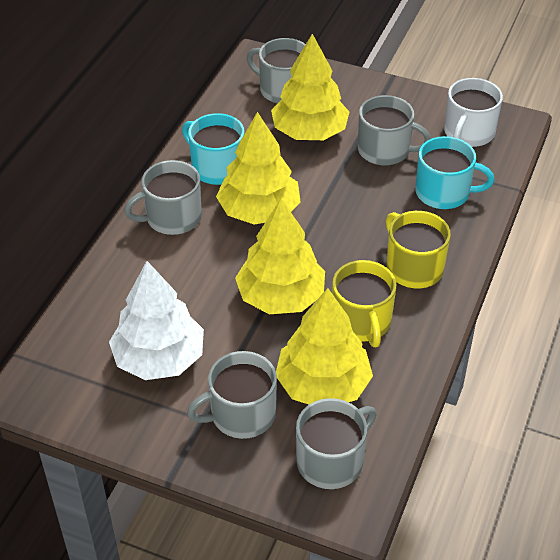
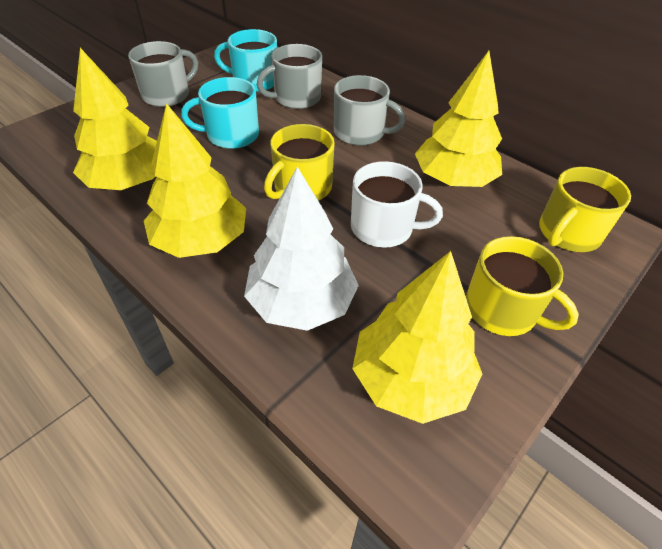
grey mug: 5 -> 3
yellow mug: 2 -> 3

